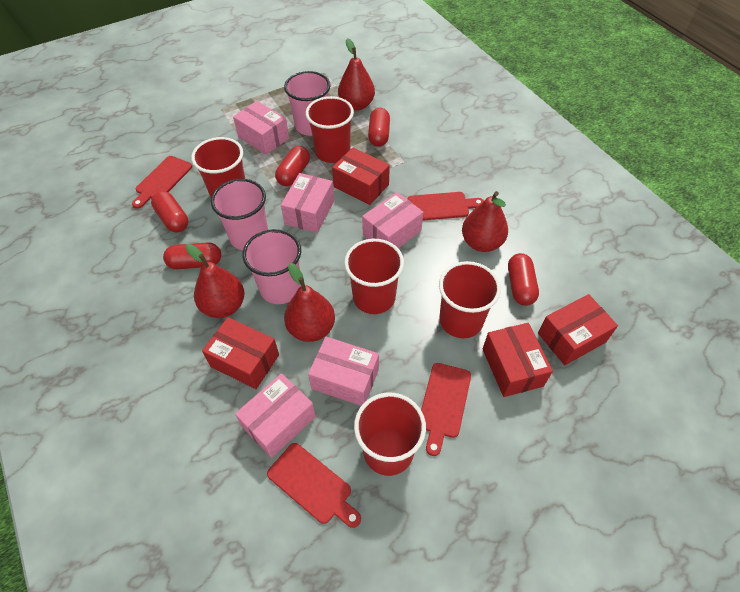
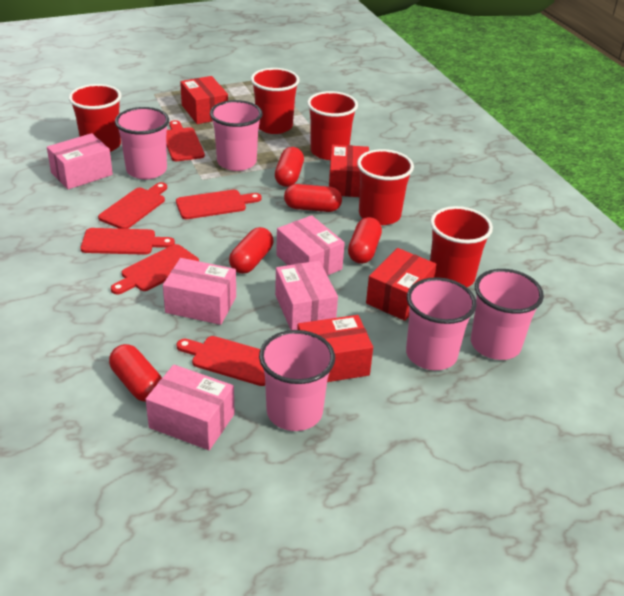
pink cup: 3 -> 5
red cutting board: 4 -> 6
red pear: 4 -> 0

